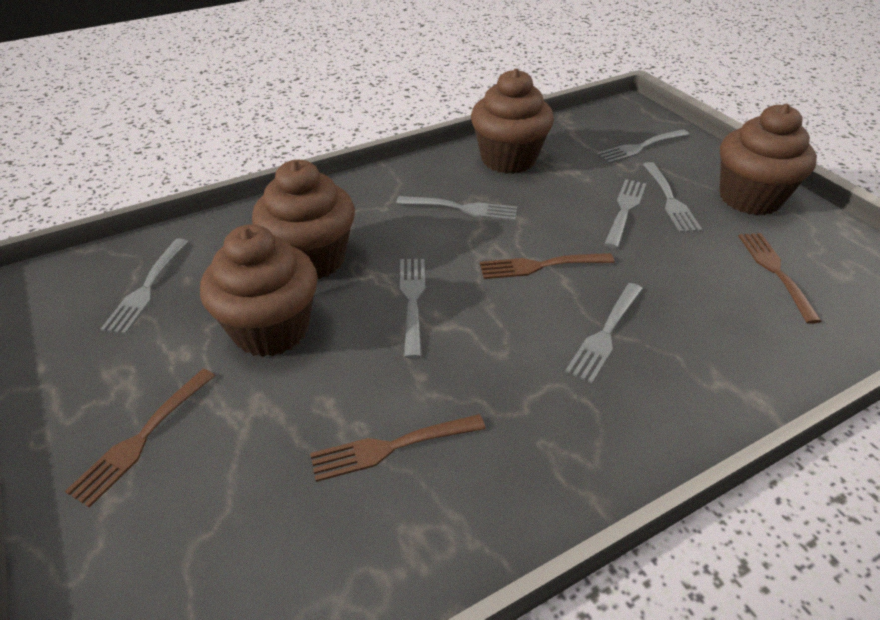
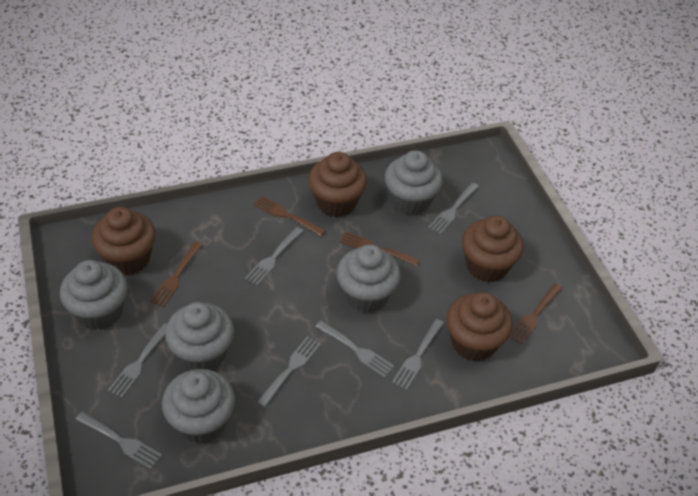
grey cupcake: 0 -> 5

